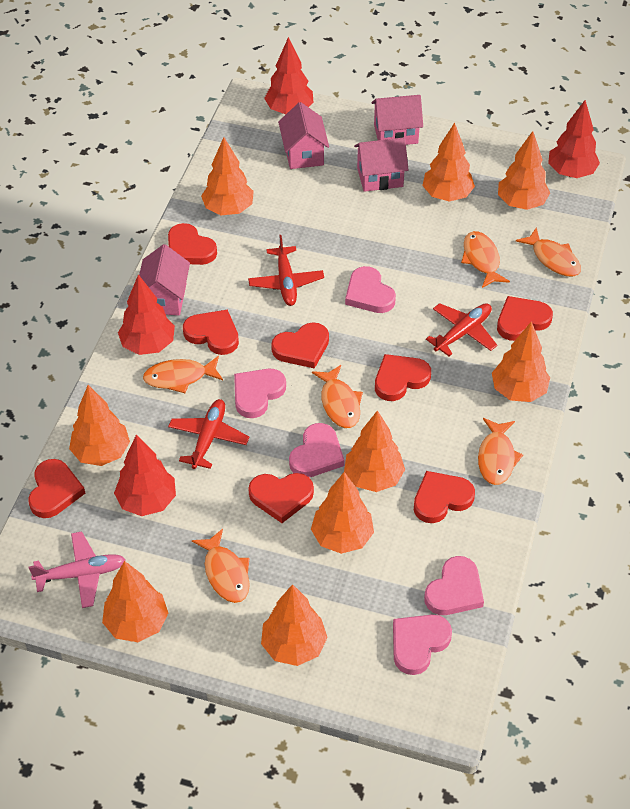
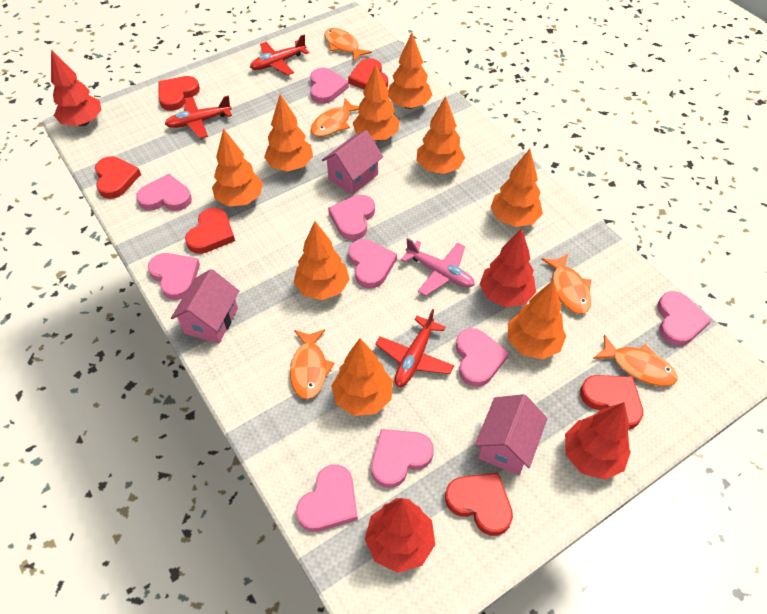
orange fish: 6 -> 5
pink heart: 5 -> 9
pink house: 4 -> 3
red heart: 8 -> 6

